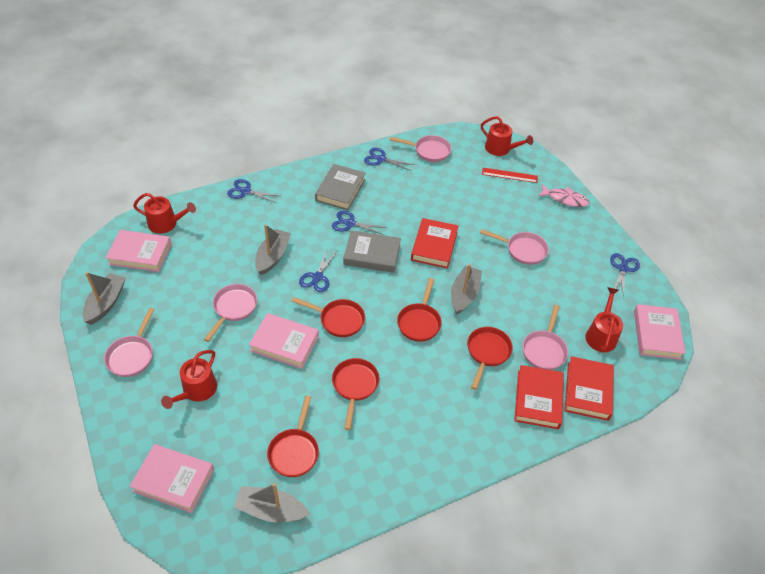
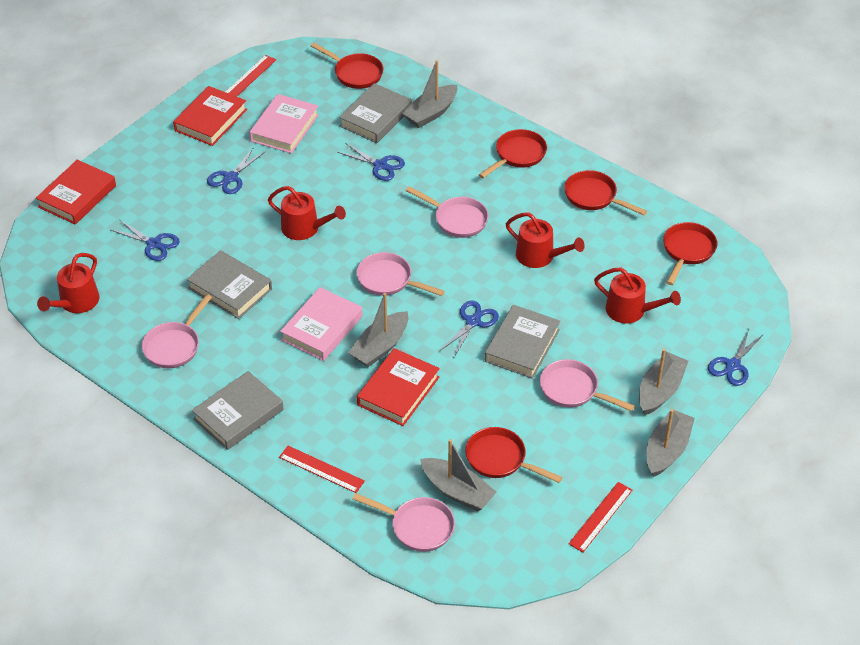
grey boat: 4 -> 5
grey book: 2 -> 4
pink book: 4 -> 2
pink fish: 1 -> 0
red ruler: 1 -> 3

